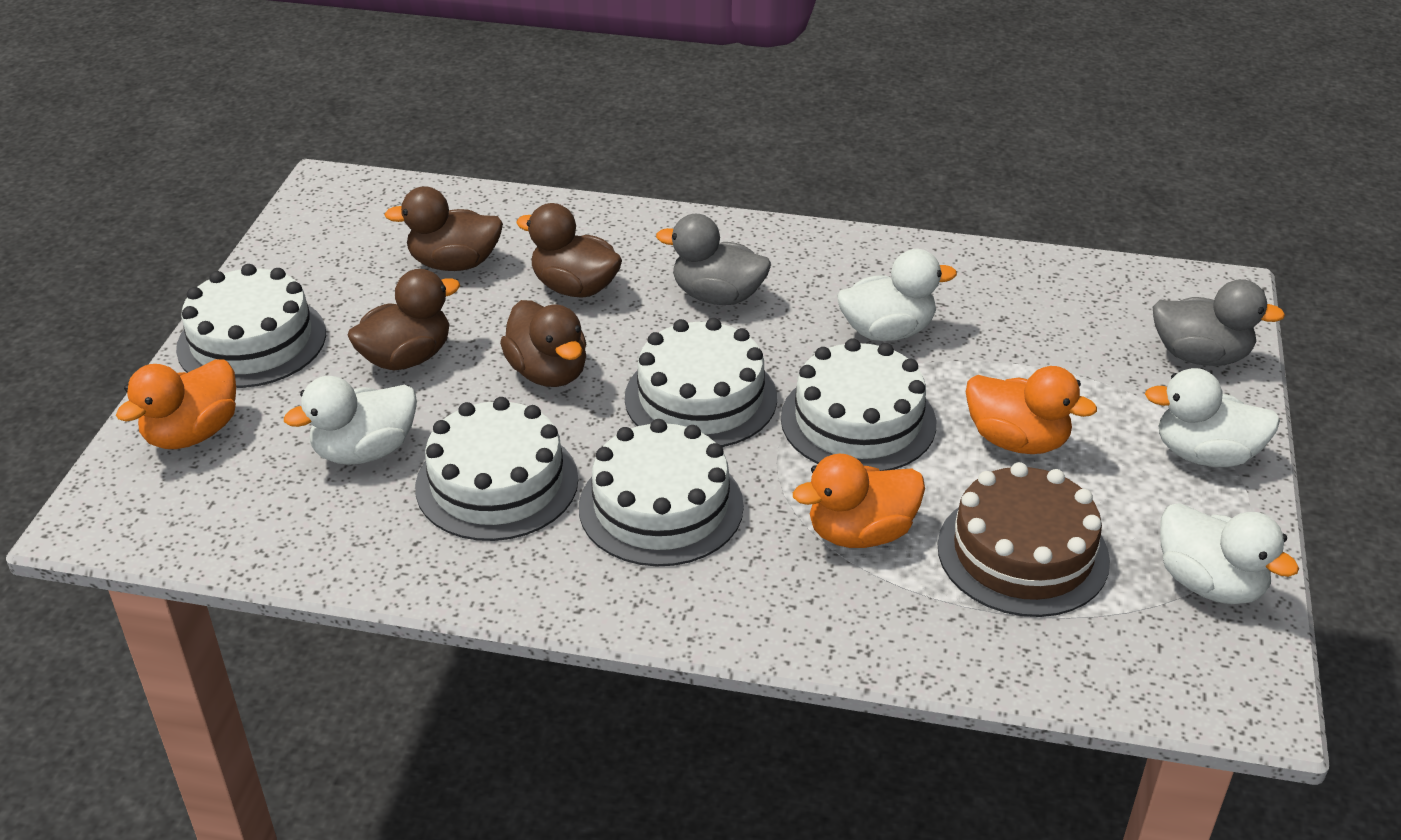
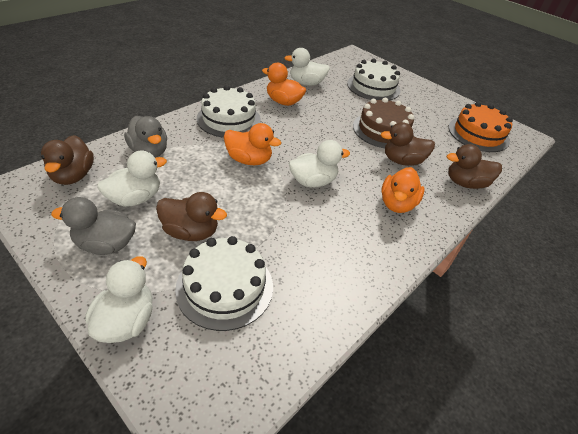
orange cake: 0 -> 1
white cake: 5 -> 3

